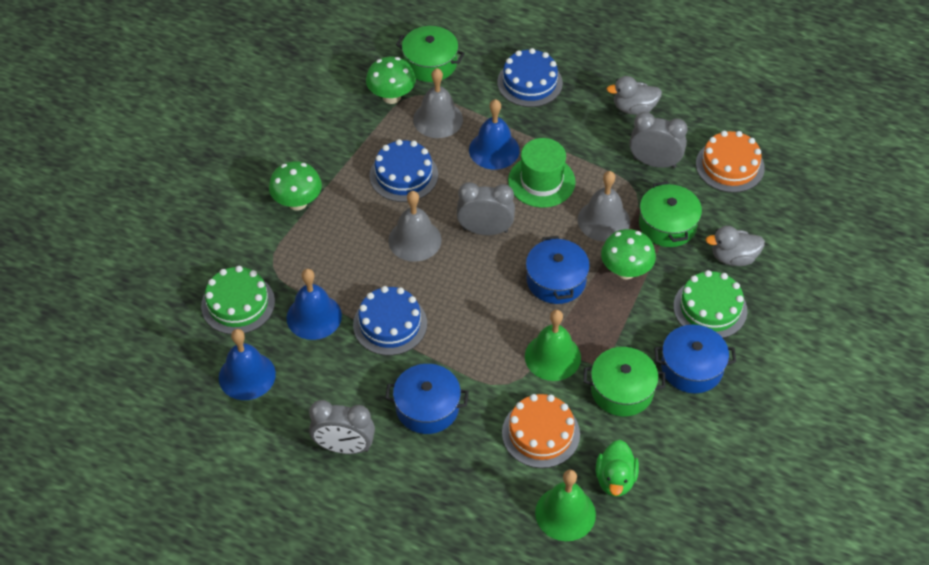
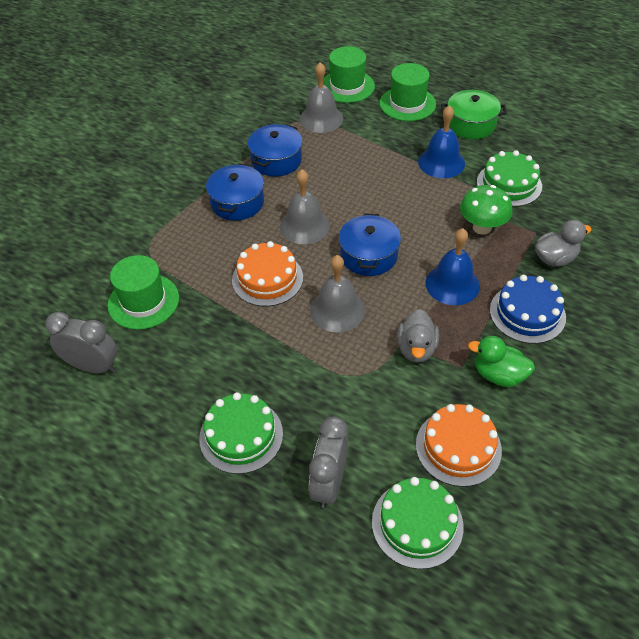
blue bell: 3 -> 2
blue cake: 3 -> 1
green bell: 2 -> 0
green cake: 2 -> 3
green hat: 1 -> 3
green mushroom: 3 -> 1
green pot: 3 -> 1
grey clock: 3 -> 2

